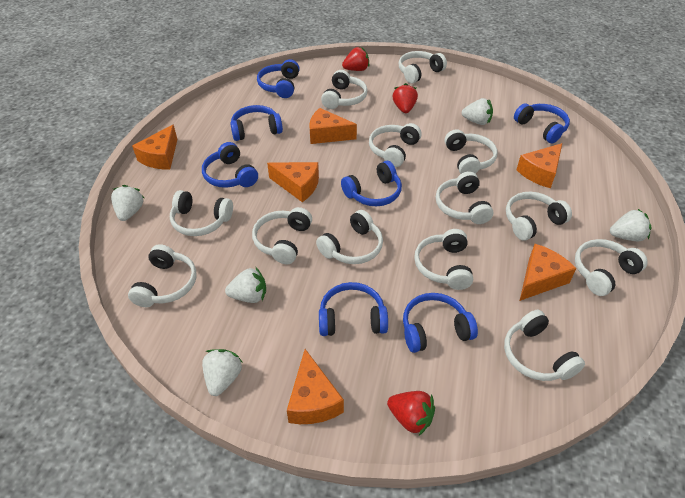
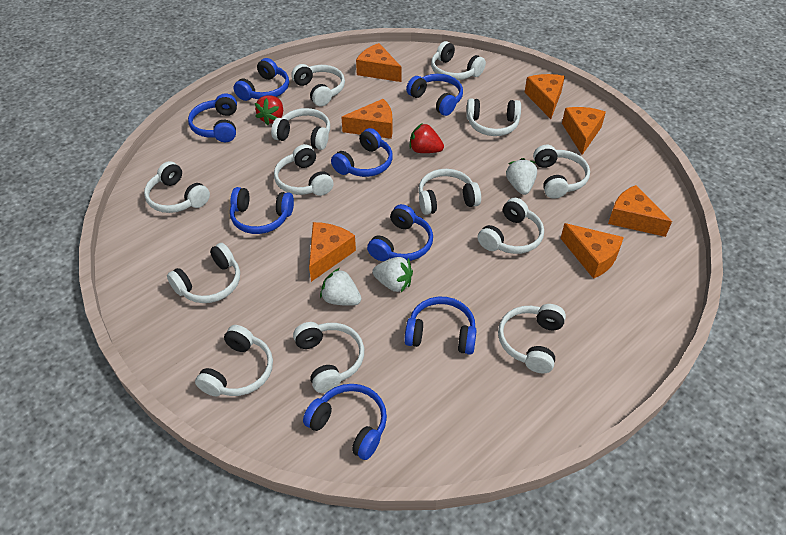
blue headphones: 7 -> 8
orange cheese: 6 -> 7
red strawberry: 3 -> 2
white strawberry: 5 -> 3

